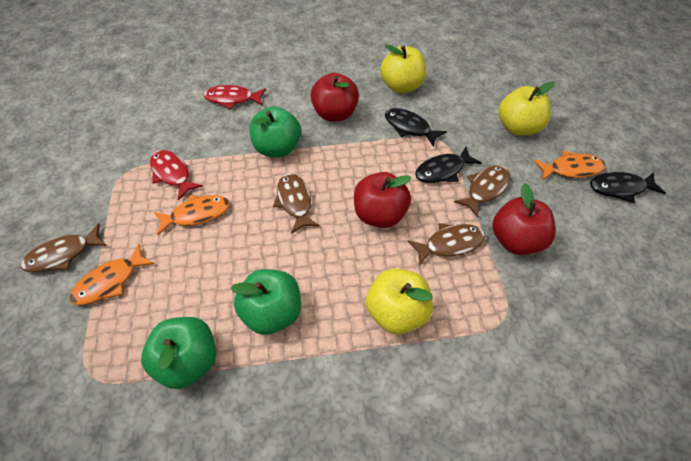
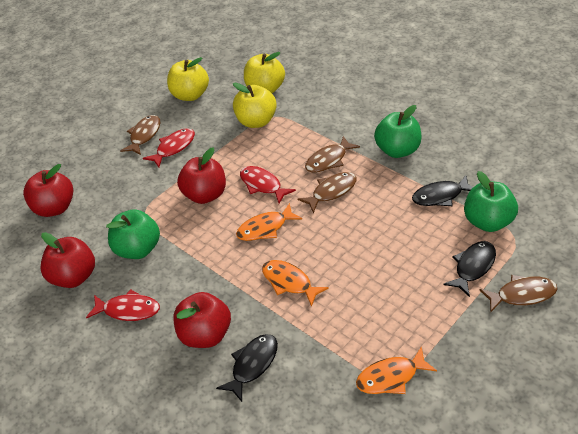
red apple: 3 -> 4
red fish: 2 -> 3

